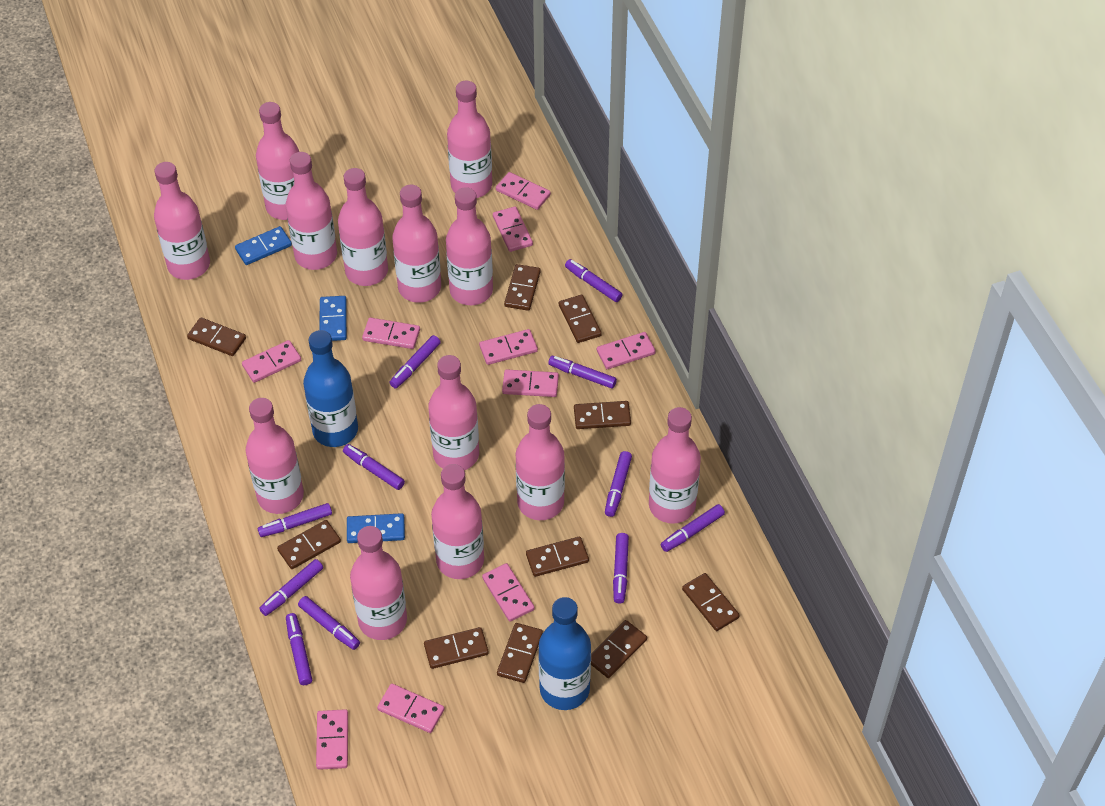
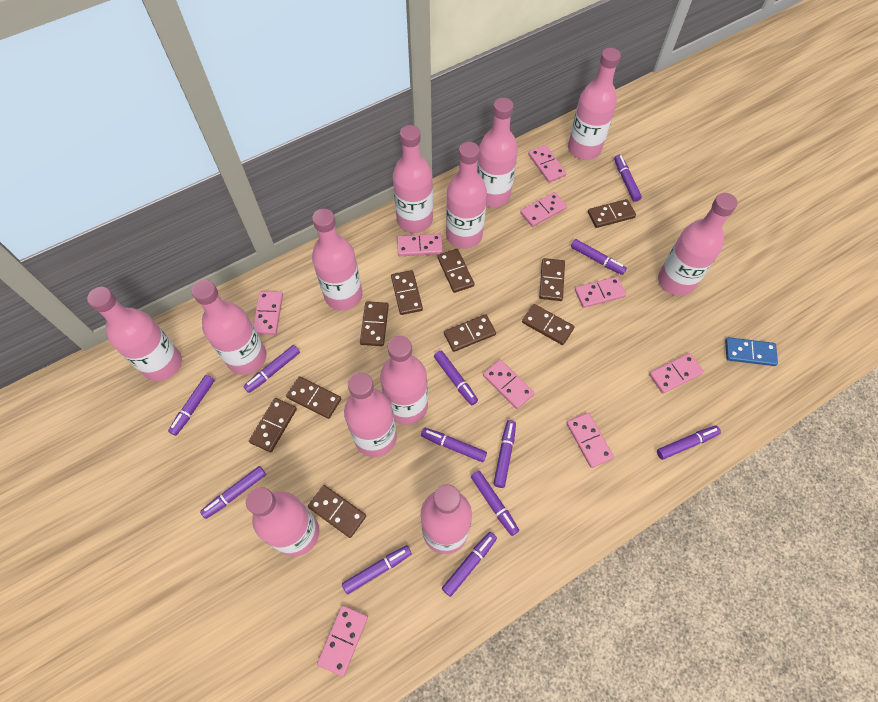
blue bottle: 2 -> 0
blue domino: 3 -> 1
pink bottle: 13 -> 12
pink domino: 10 -> 9
purple marker: 11 -> 12

